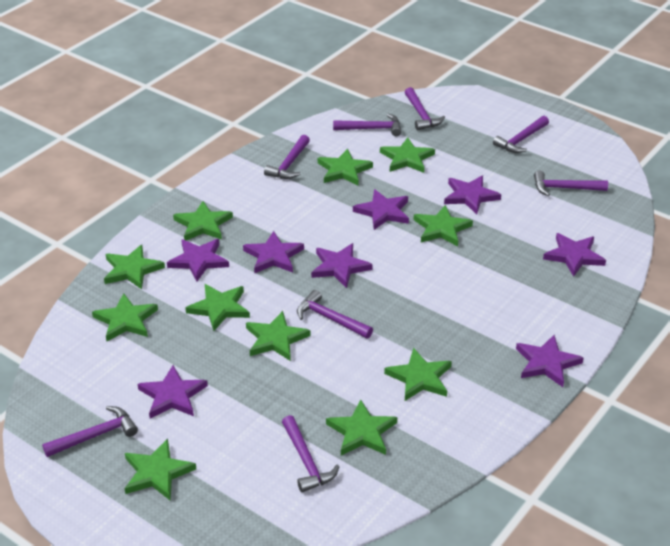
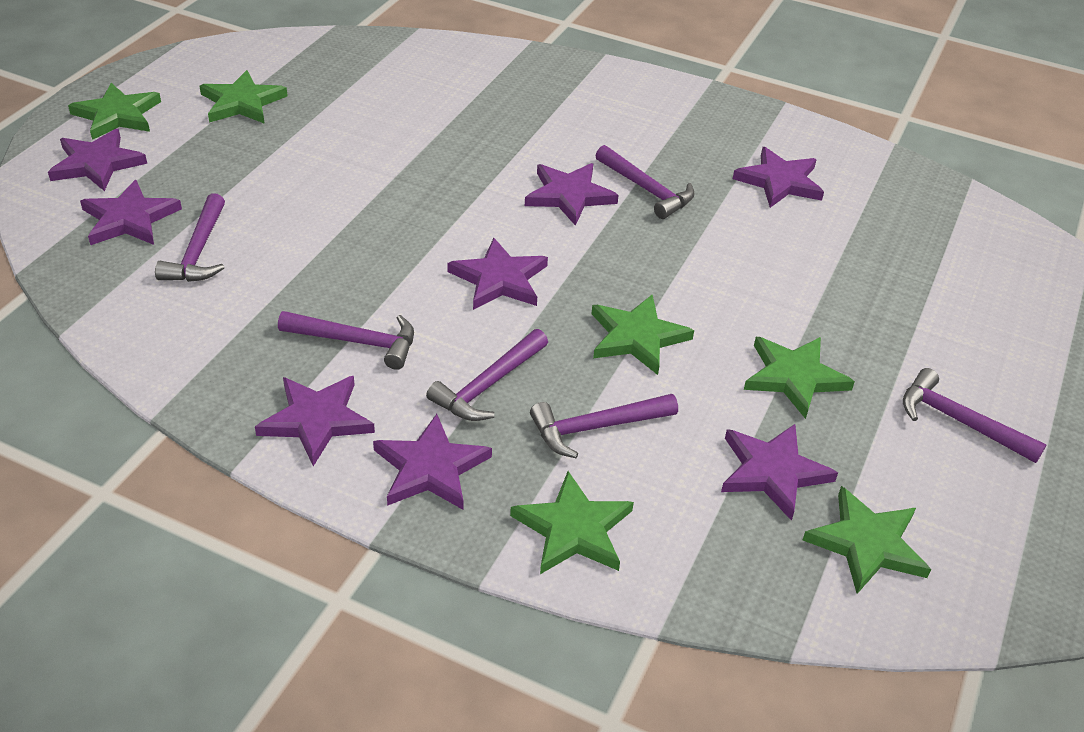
green star: 11 -> 6
purple hammer: 8 -> 6

